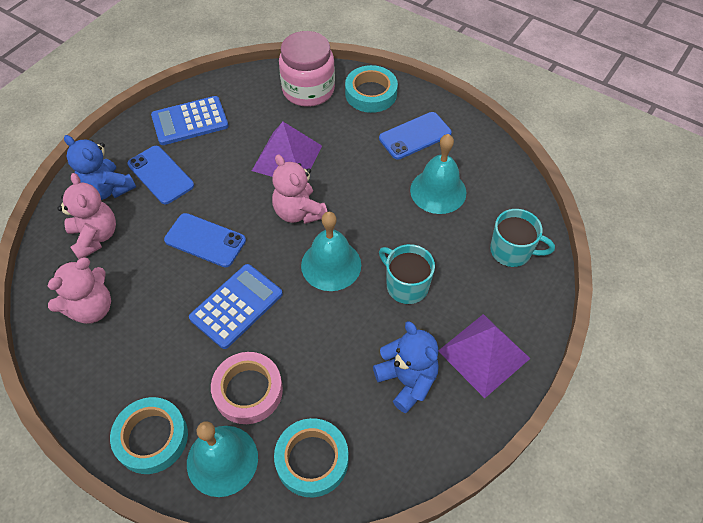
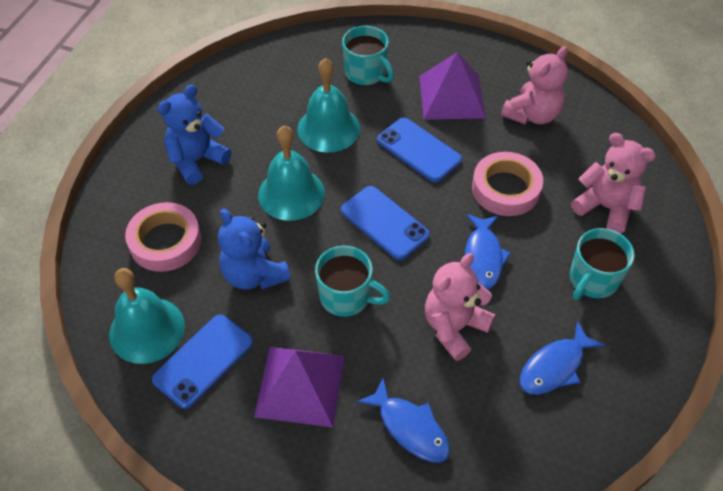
blue calculator: 2 -> 0
blue fish: 0 -> 3
pink jar: 1 -> 0
pink tape: 1 -> 2
turquoise mug: 2 -> 3
turquoise tape: 3 -> 0

